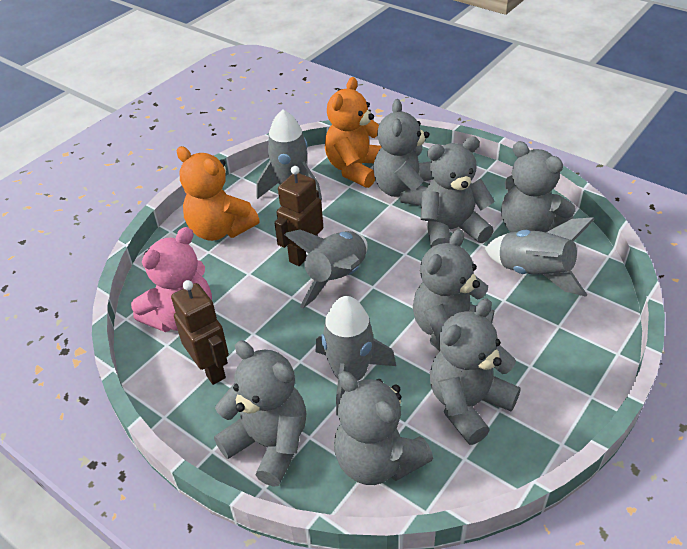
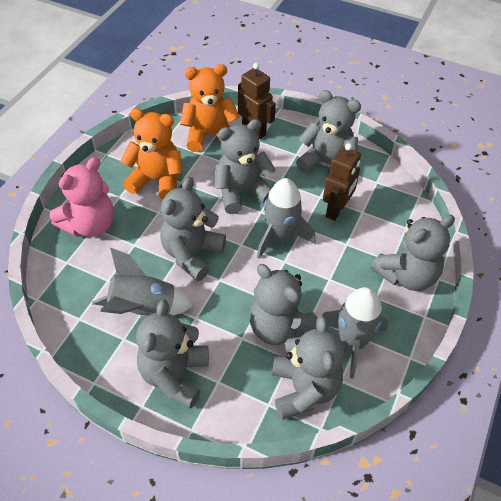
grey rocket: 4 -> 3

